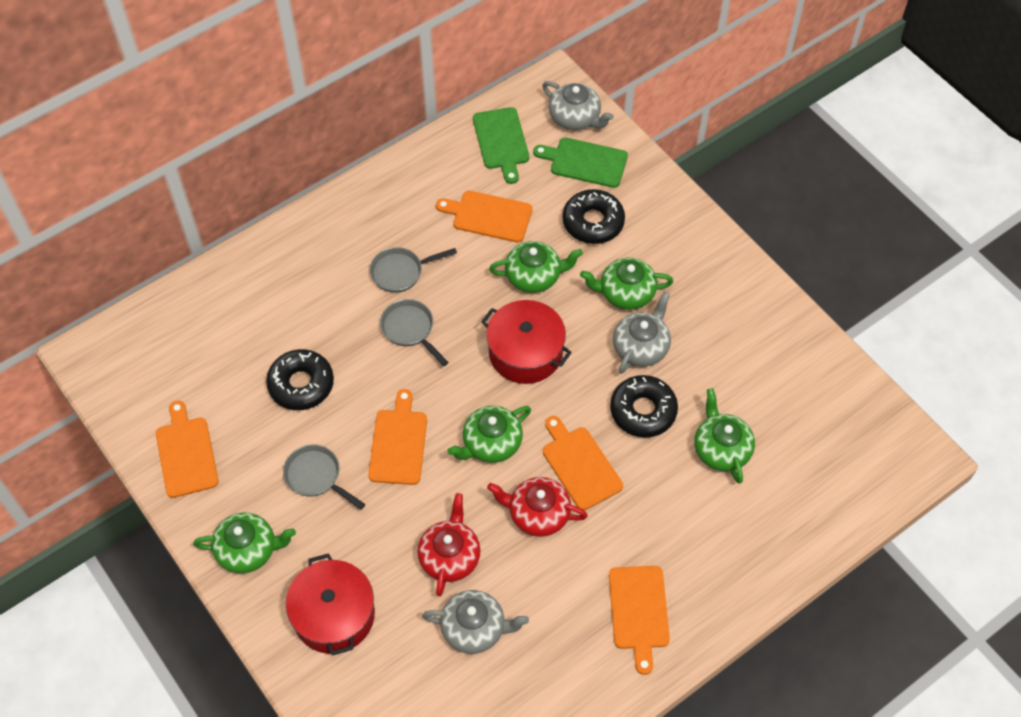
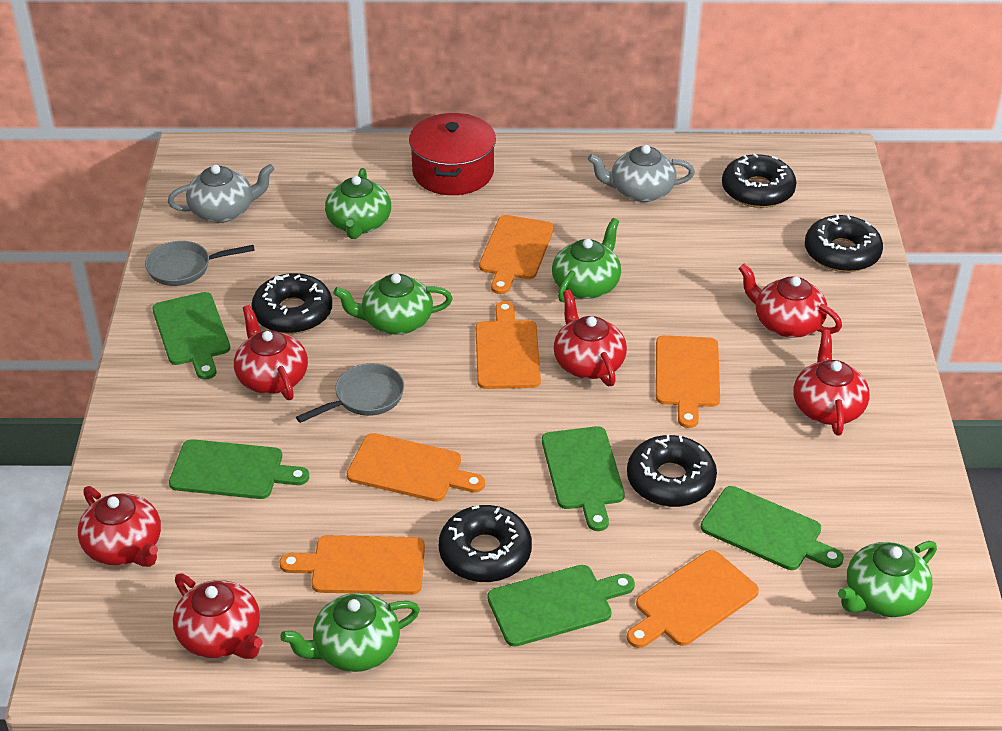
black donut: 3 -> 5
green cutting board: 2 -> 5
grey pan: 3 -> 2
grey teapot: 3 -> 2
orange cutting board: 5 -> 6
red pot: 2 -> 1
red teapot: 2 -> 6

